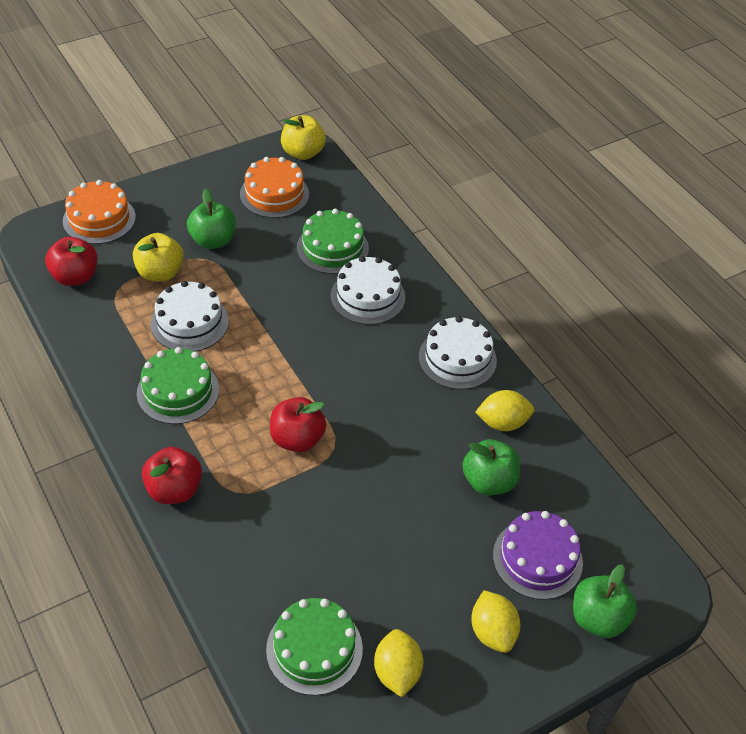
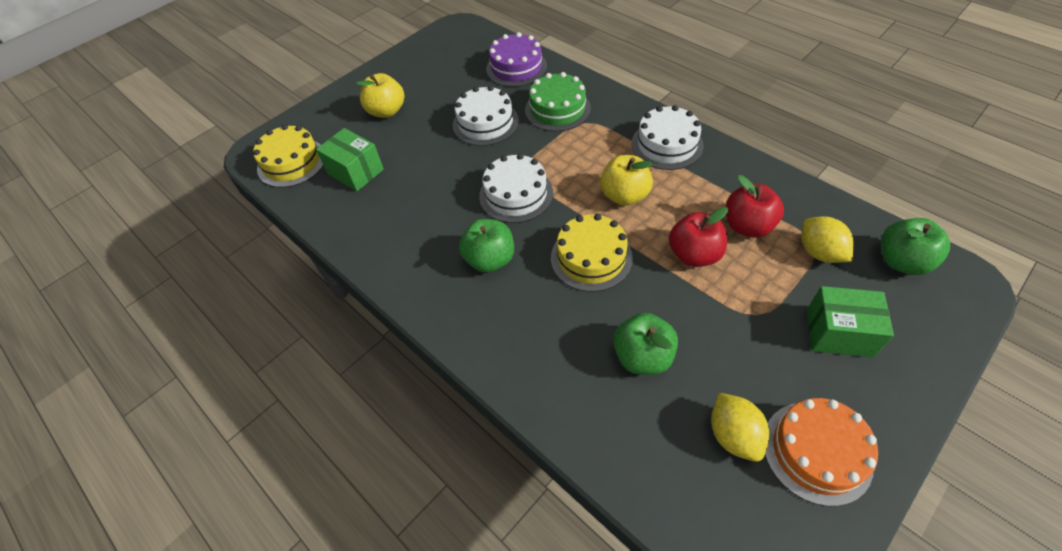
green box: 0 -> 2
green cake: 3 -> 1
orange cake: 2 -> 1
red apple: 3 -> 2
yellow cake: 0 -> 2
yellow lemon: 3 -> 2

